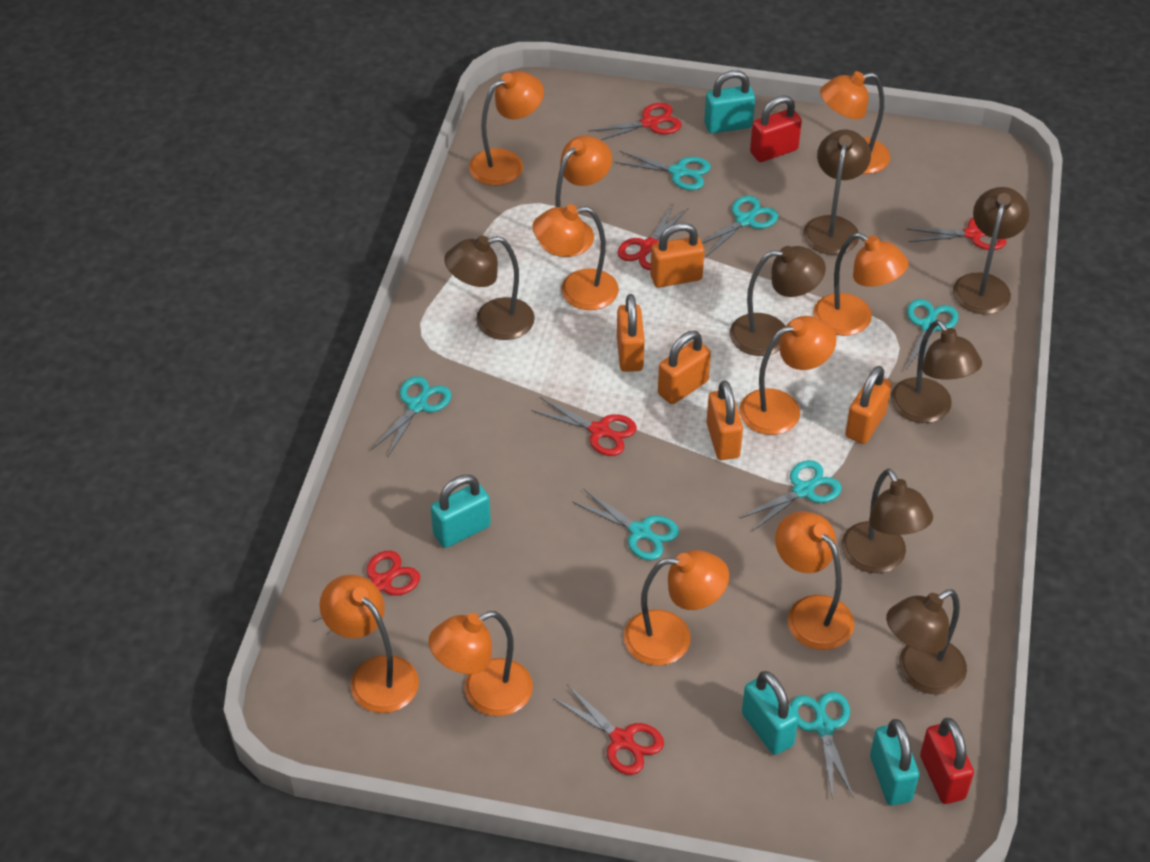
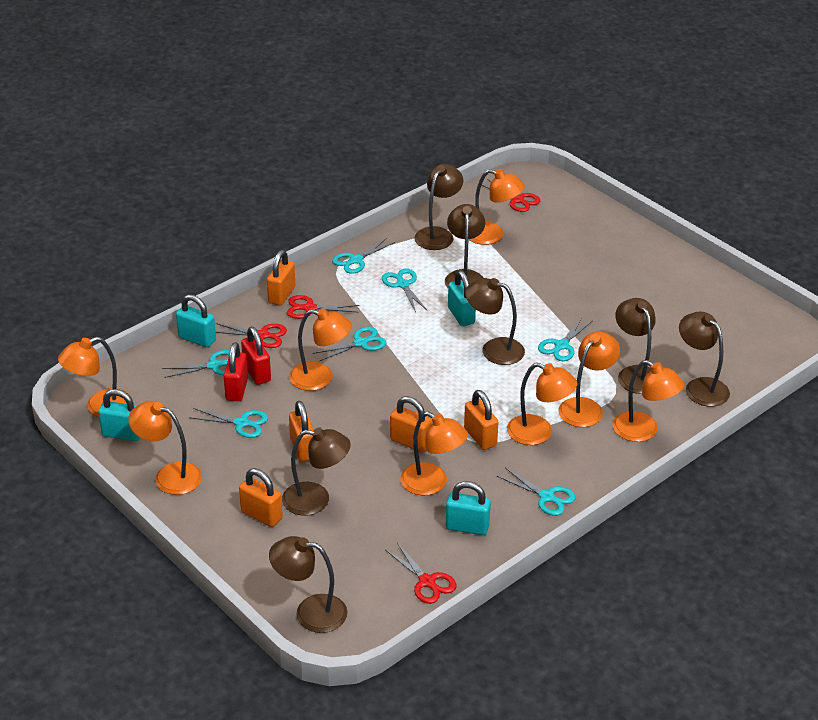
orange lamp: 10 -> 8
red scissors: 6 -> 4

